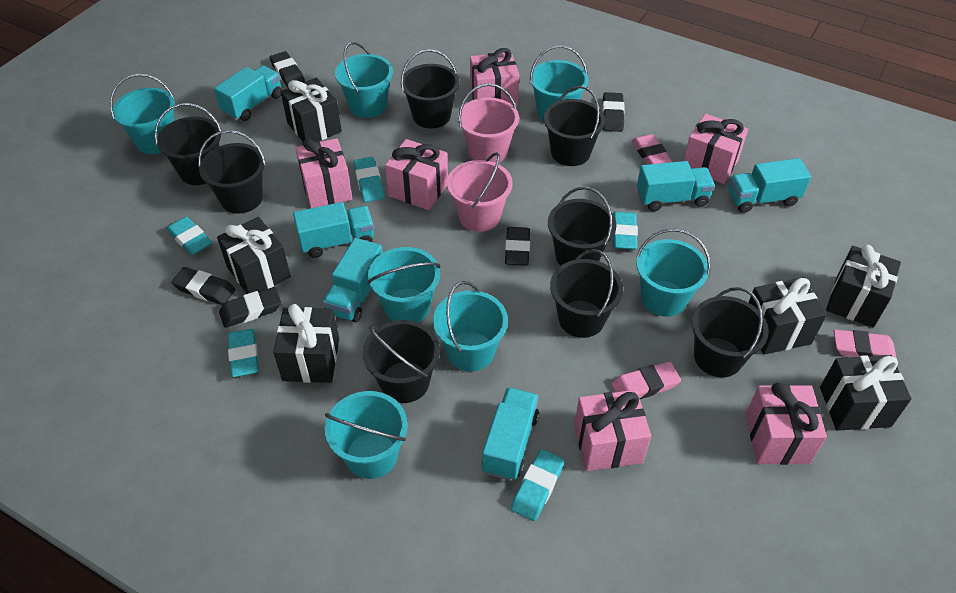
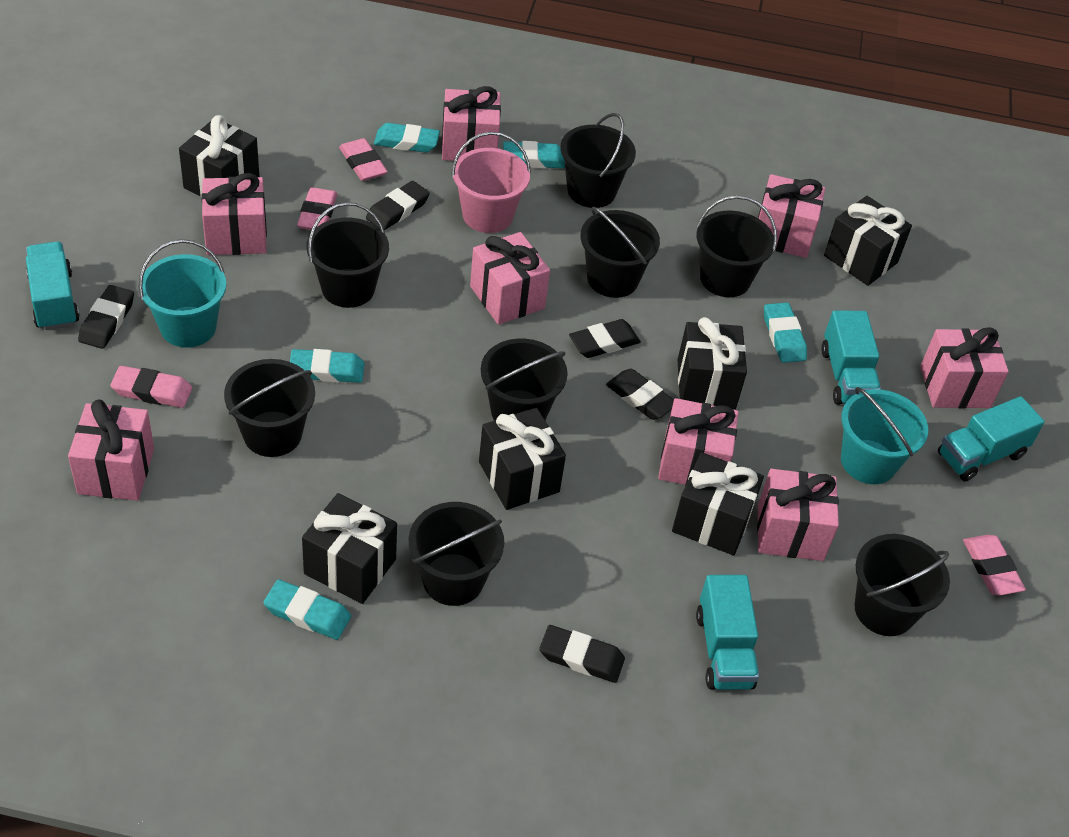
pink bucket: 2 -> 1
pink eraser: 3 -> 4
pink gift: 6 -> 8
turquoise bucket: 7 -> 2
turquoise truck: 6 -> 4

